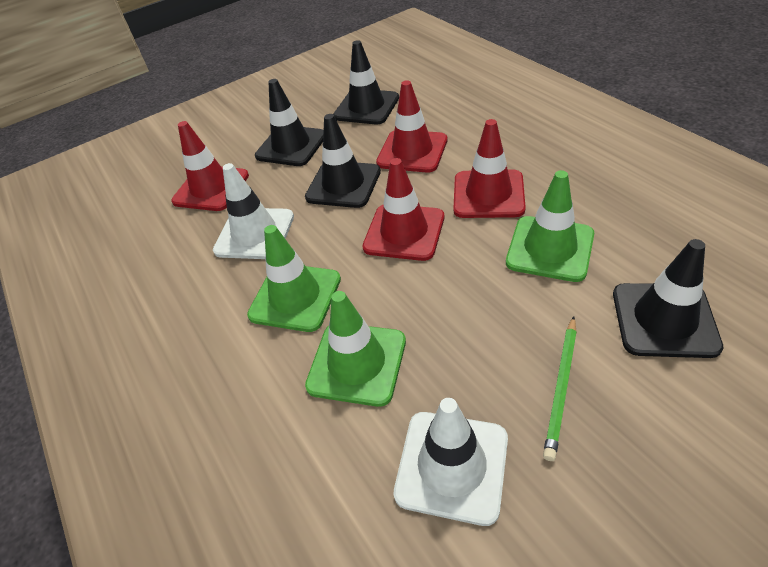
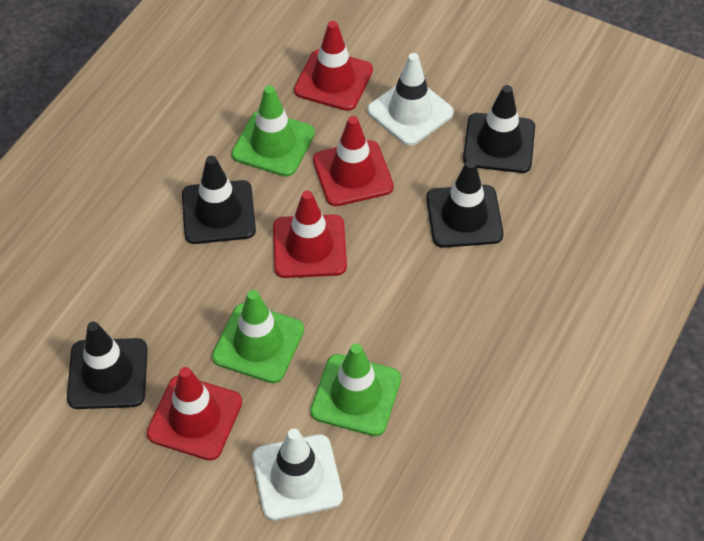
green pencil: 1 -> 0

